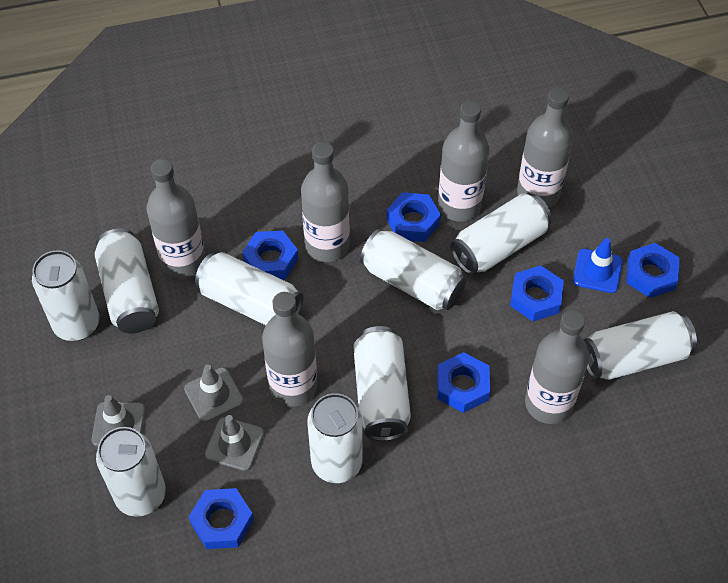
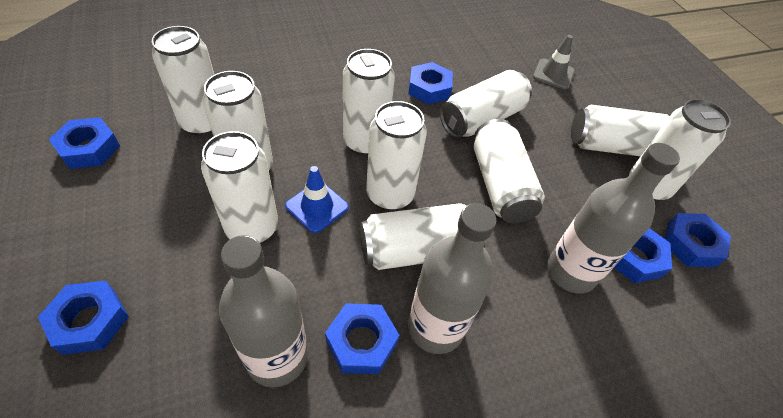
grey bottle: 6 -> 3
grey traffic cone: 3 -> 1
white can: 9 -> 10

